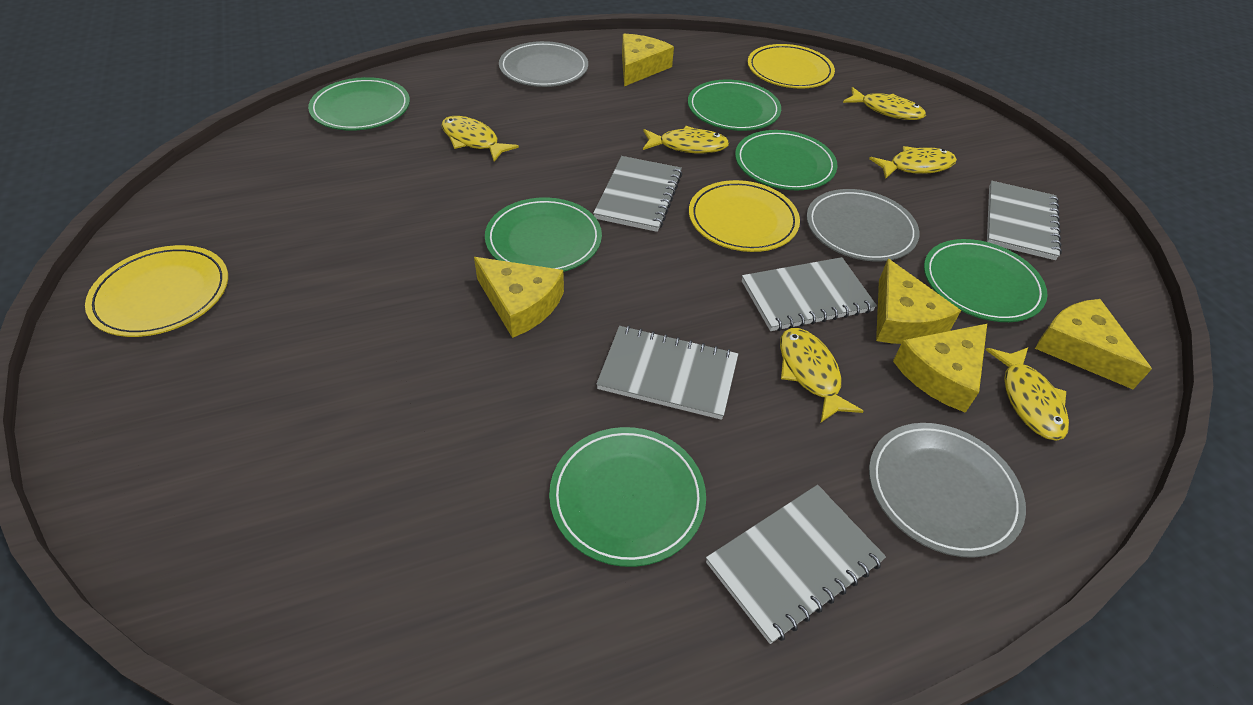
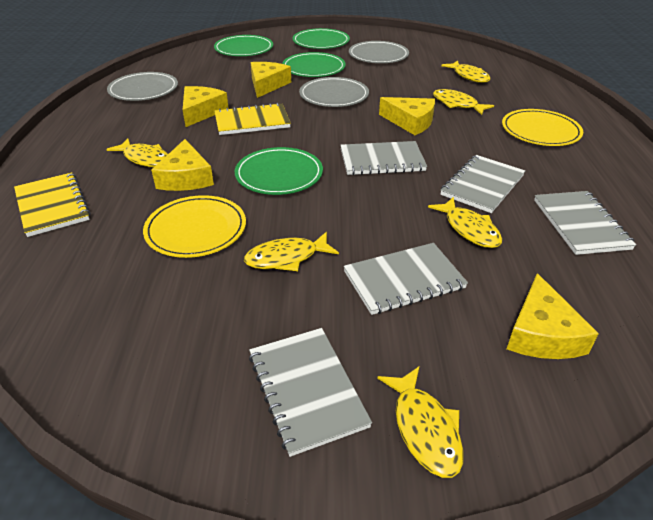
green plate: 6 -> 4
yellow notebook: 0 -> 2
yellow plate: 3 -> 2

